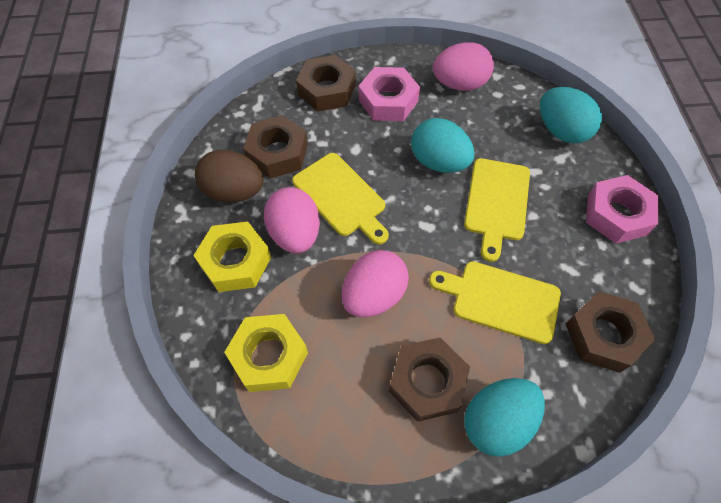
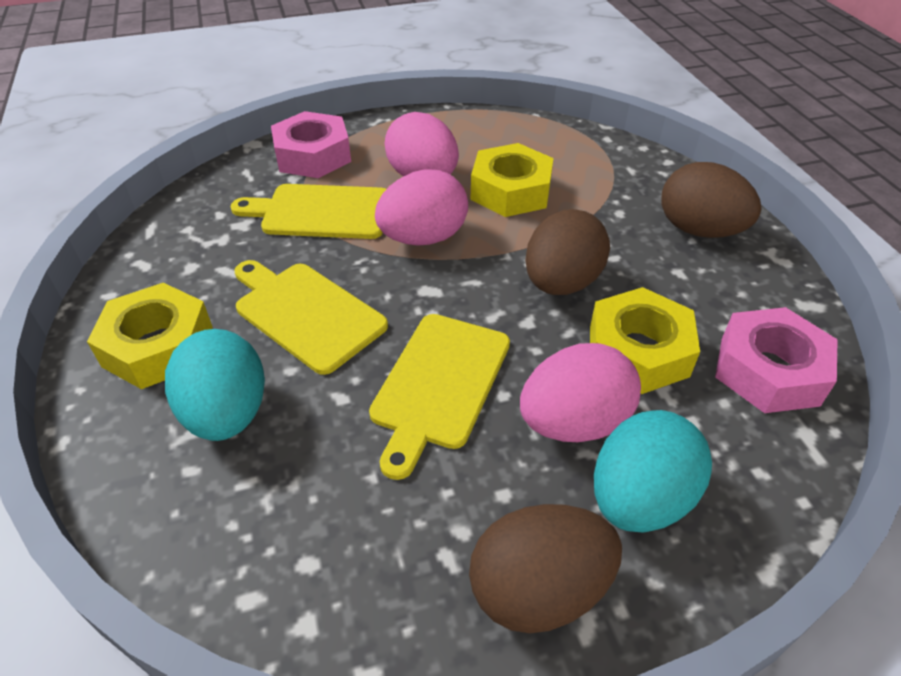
brown egg: 1 -> 3
brown nut: 4 -> 0
turquoise egg: 3 -> 2
yellow nut: 2 -> 3

